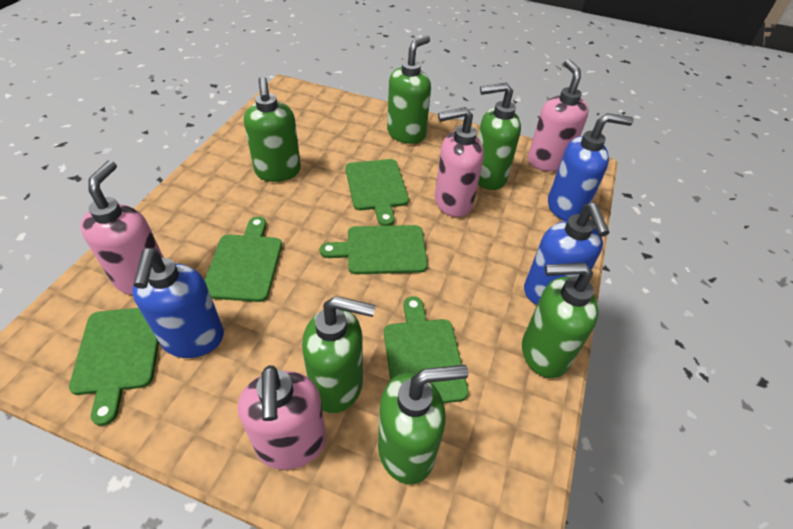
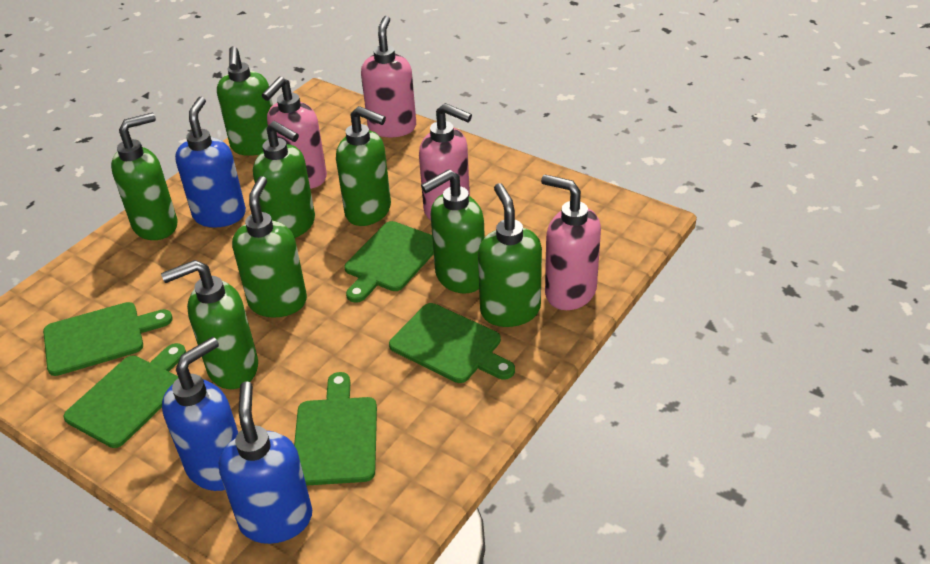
green soap dispenser: 6 -> 8

